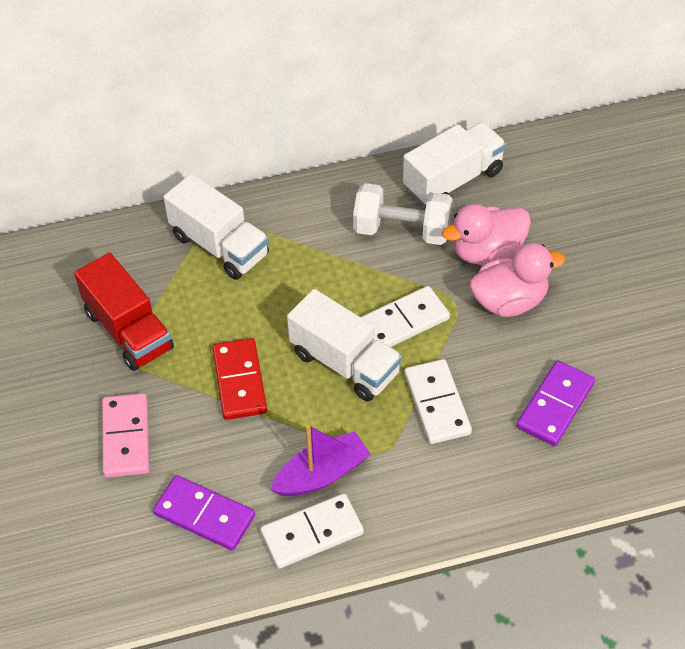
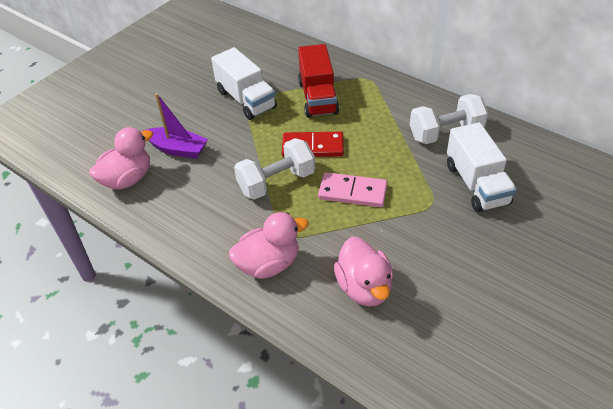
pink duck: 2 -> 3
purple domino: 2 -> 0
white domino: 3 -> 0
white dumbbell: 1 -> 2
white truck: 3 -> 2

